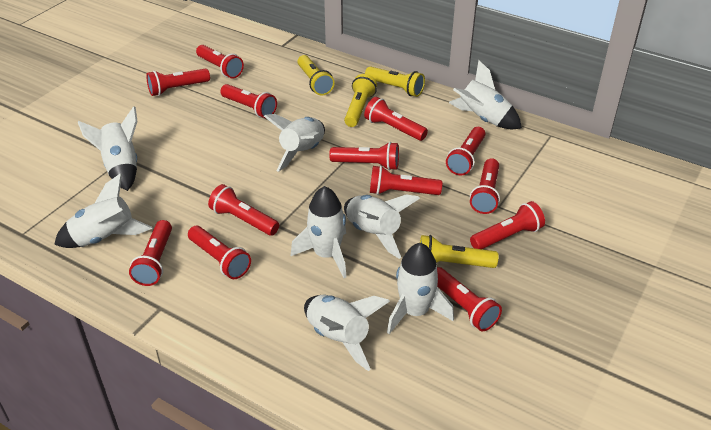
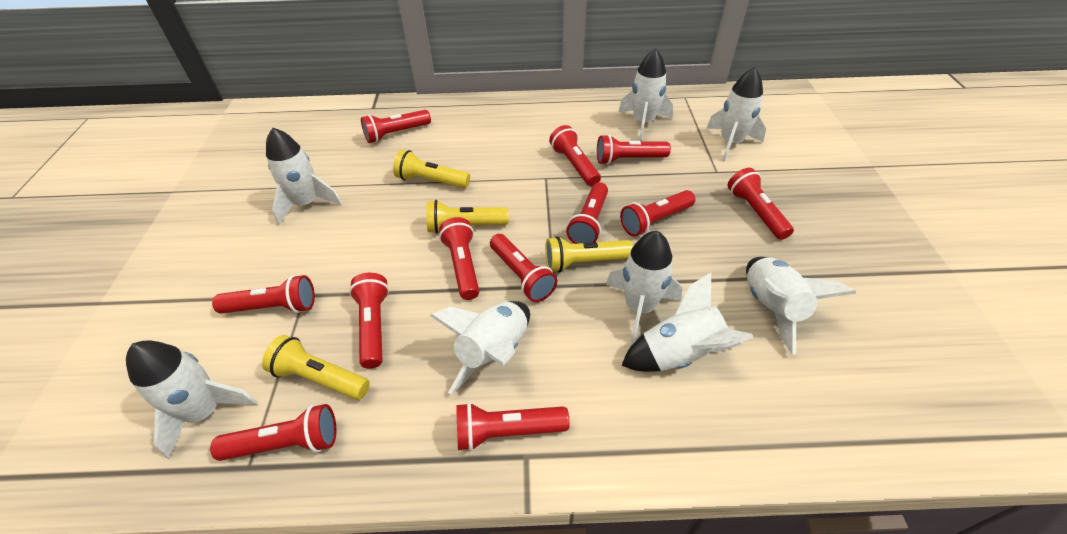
red flashlight: 13 -> 12

